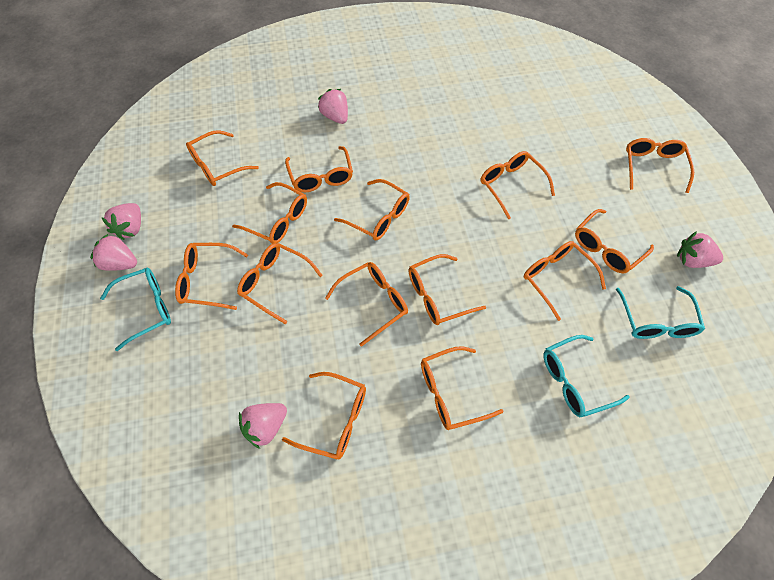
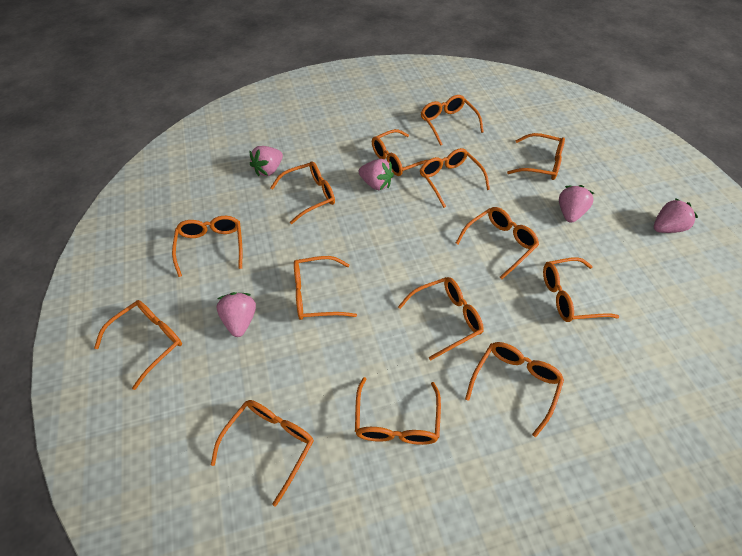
turquoise glasses: 3 -> 0

